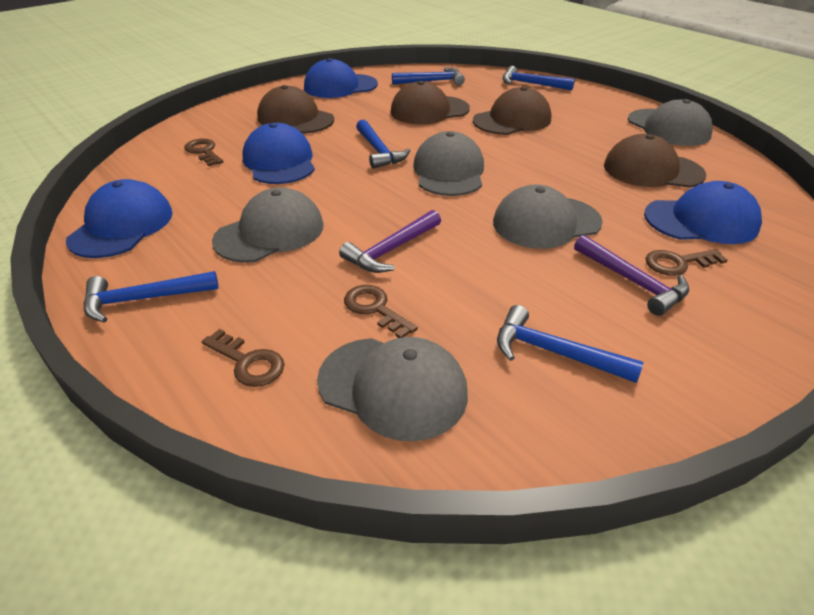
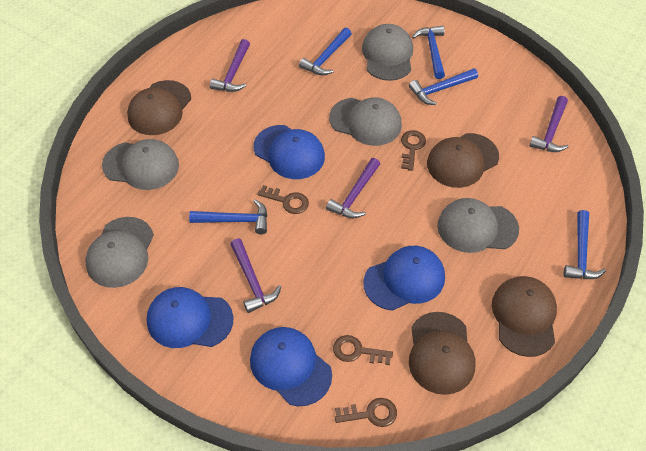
purple hammer: 2 -> 4

